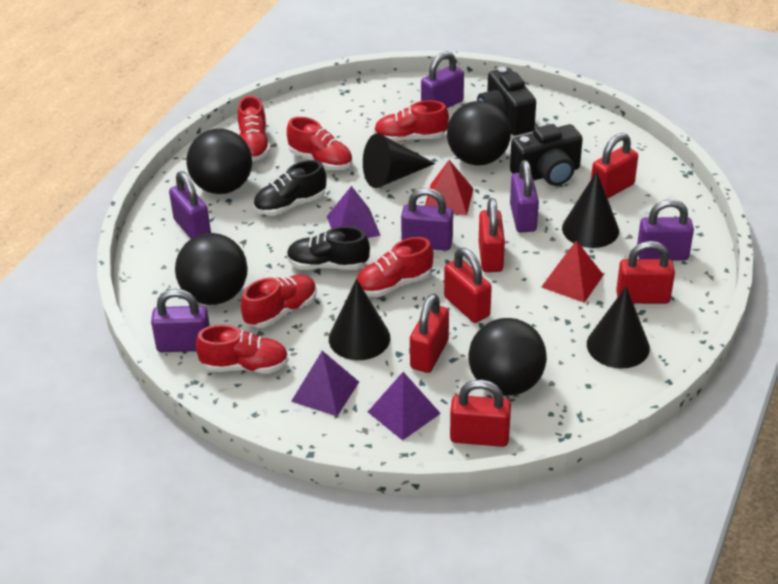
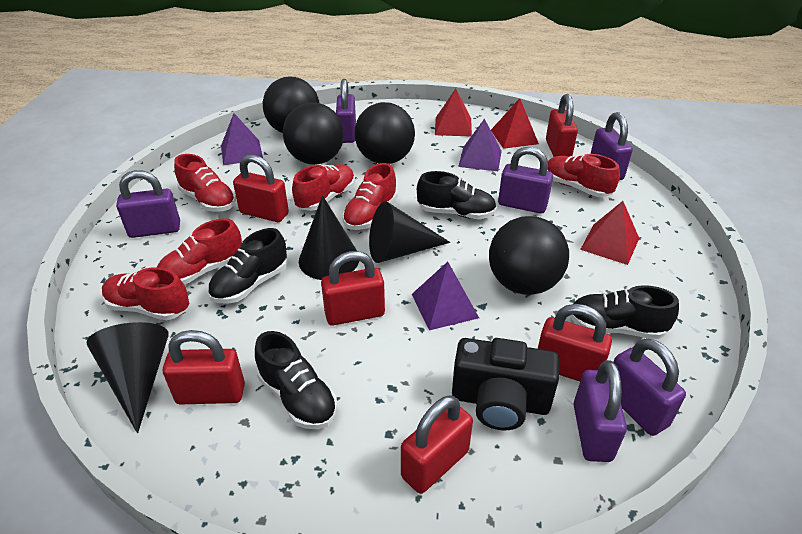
black camera: 2 -> 1
black cone: 4 -> 3
black shoe: 2 -> 4
red pyramid: 2 -> 3

